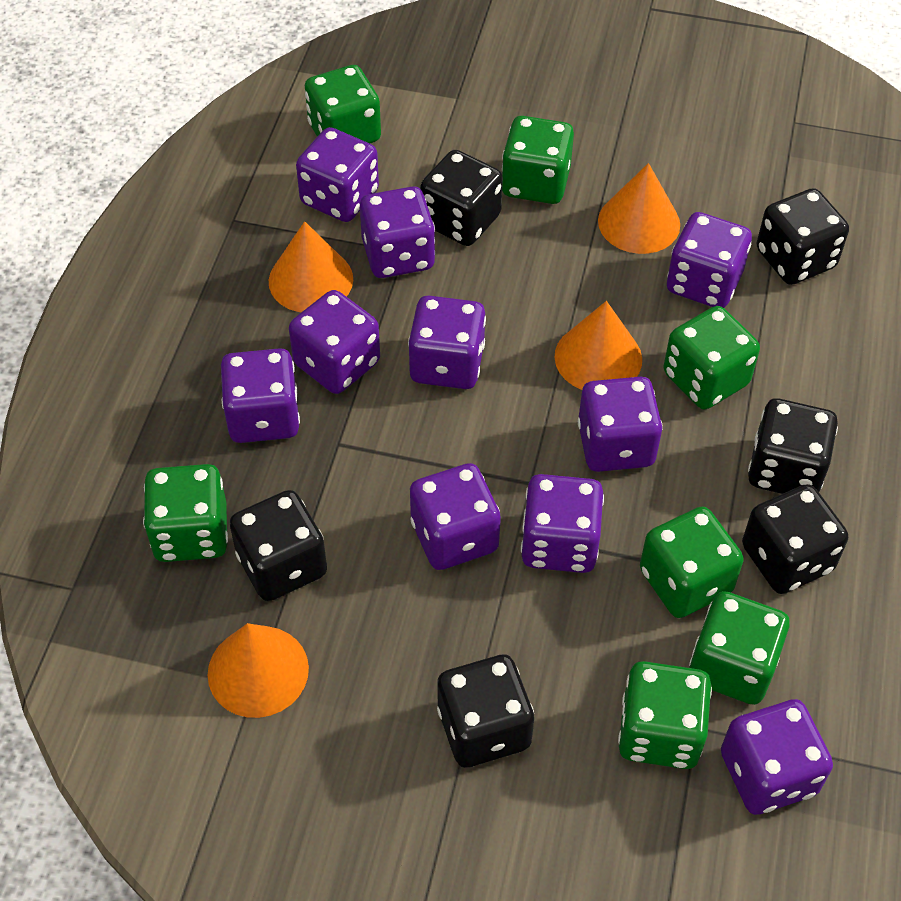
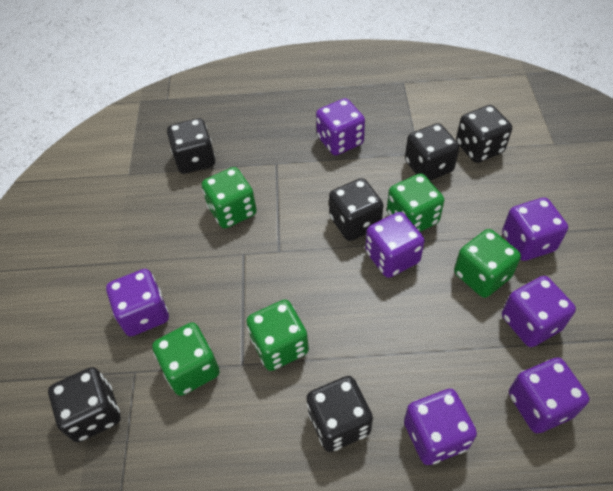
green dice: 7 -> 5
orange cone: 4 -> 0
purple dice: 10 -> 7

